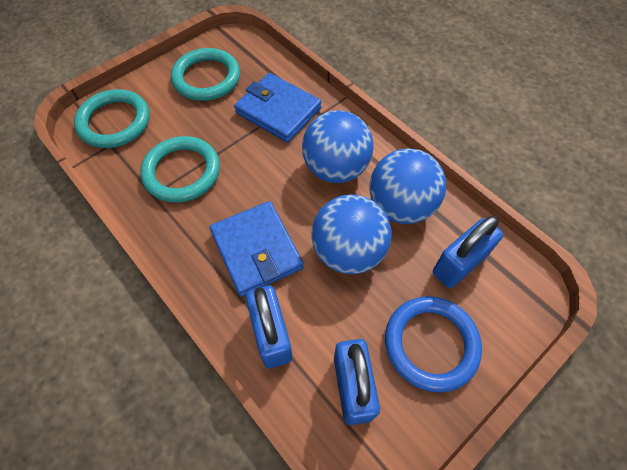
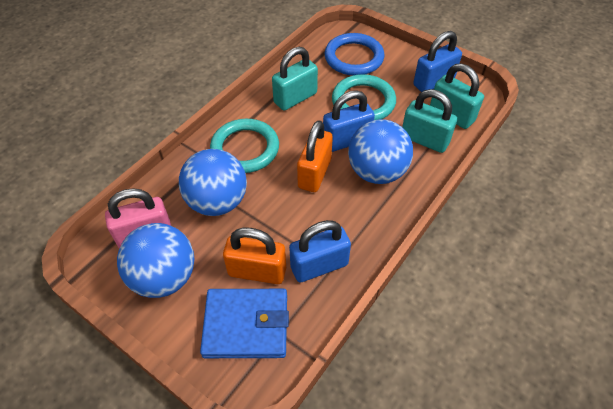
blue wallet: 2 -> 1
orange padlock: 0 -> 2
pink padlock: 0 -> 1
turquoise padlock: 0 -> 3
turquoise ring: 3 -> 2

